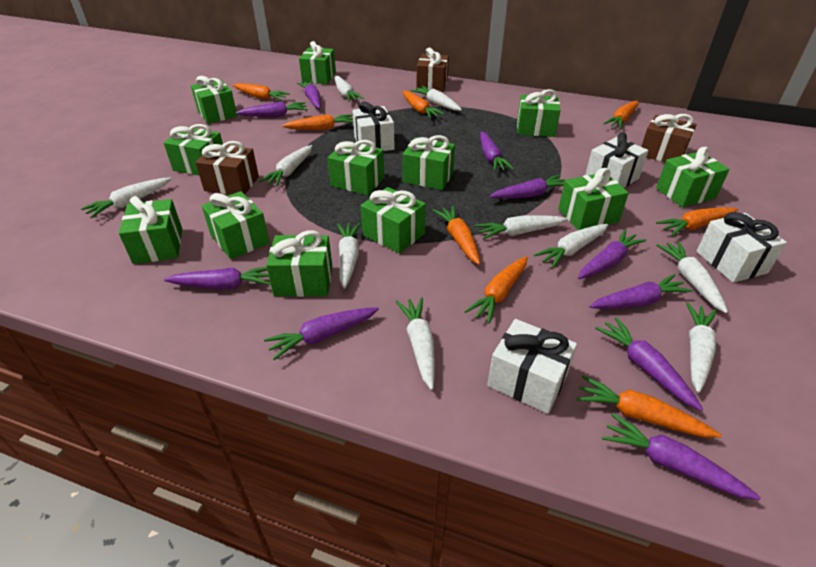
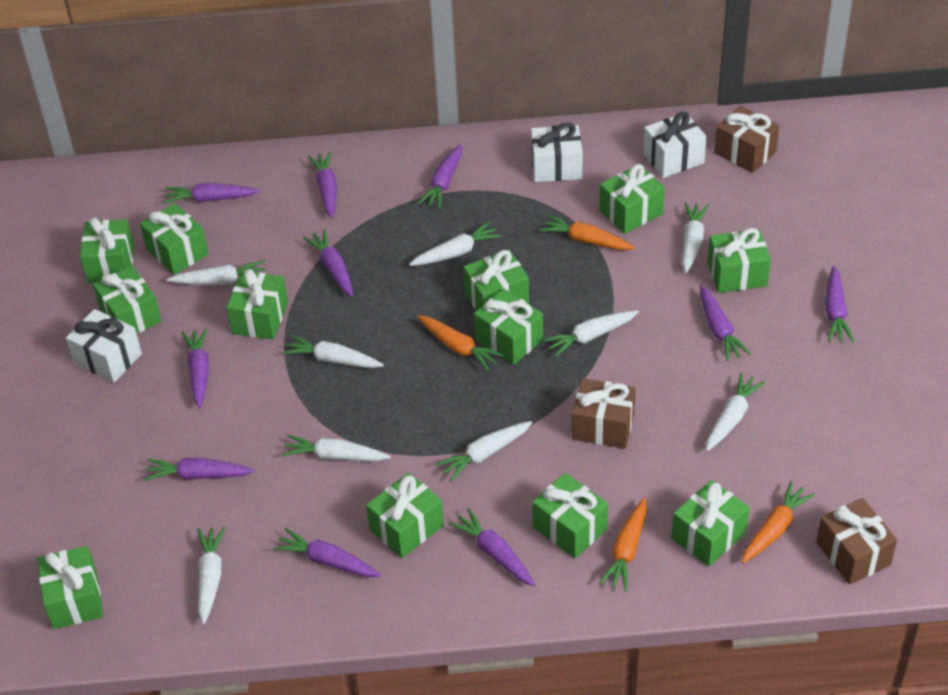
orange carrot: 8 -> 4
white carrot: 10 -> 9
white gift: 4 -> 3

